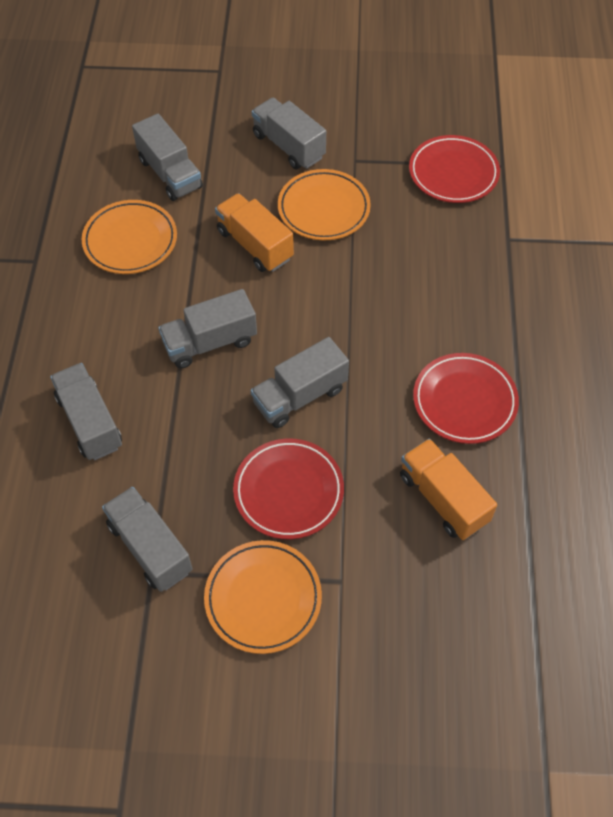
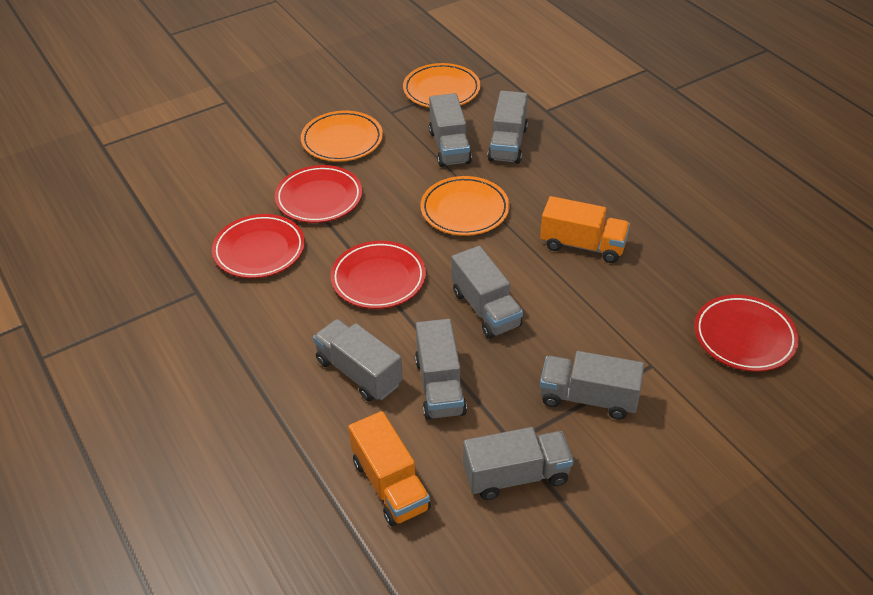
grey truck: 6 -> 7
red plate: 3 -> 4

